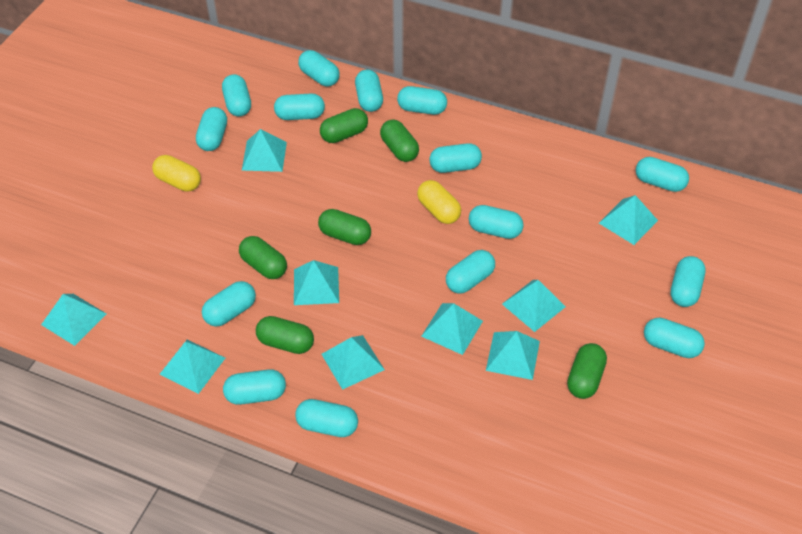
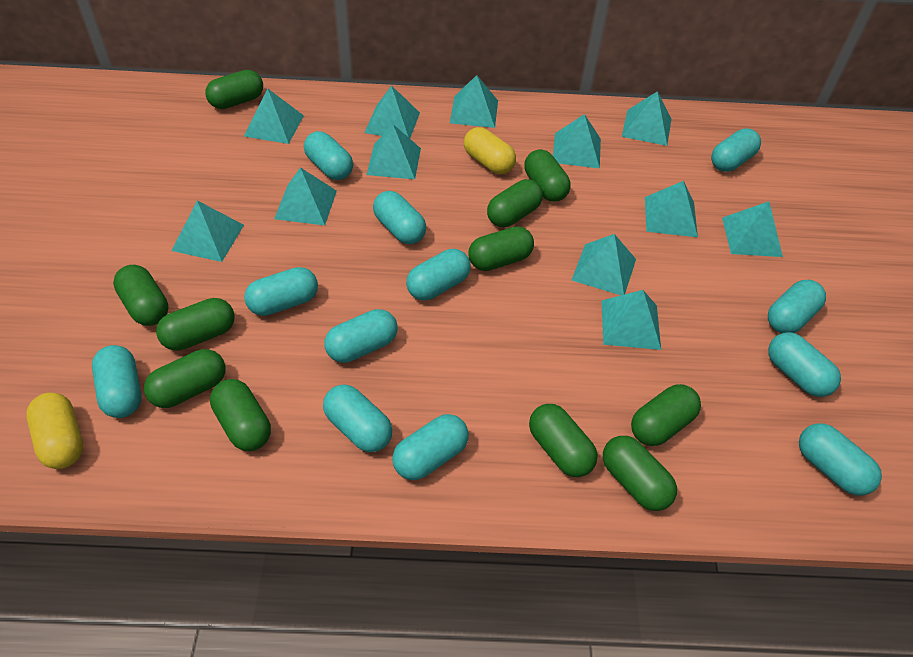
green capsule: 6 -> 11
turquoise capsule: 15 -> 12
turquoise pyramid: 9 -> 12

